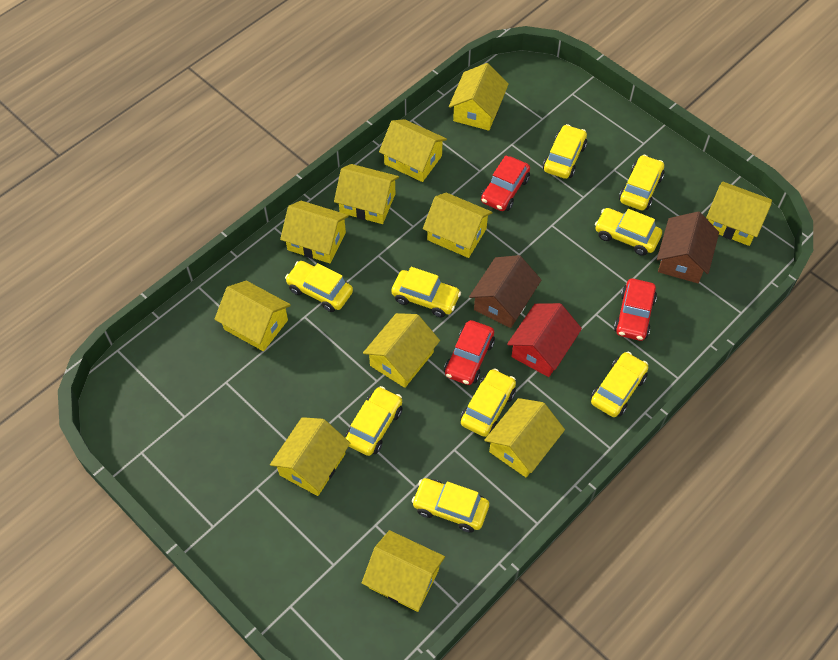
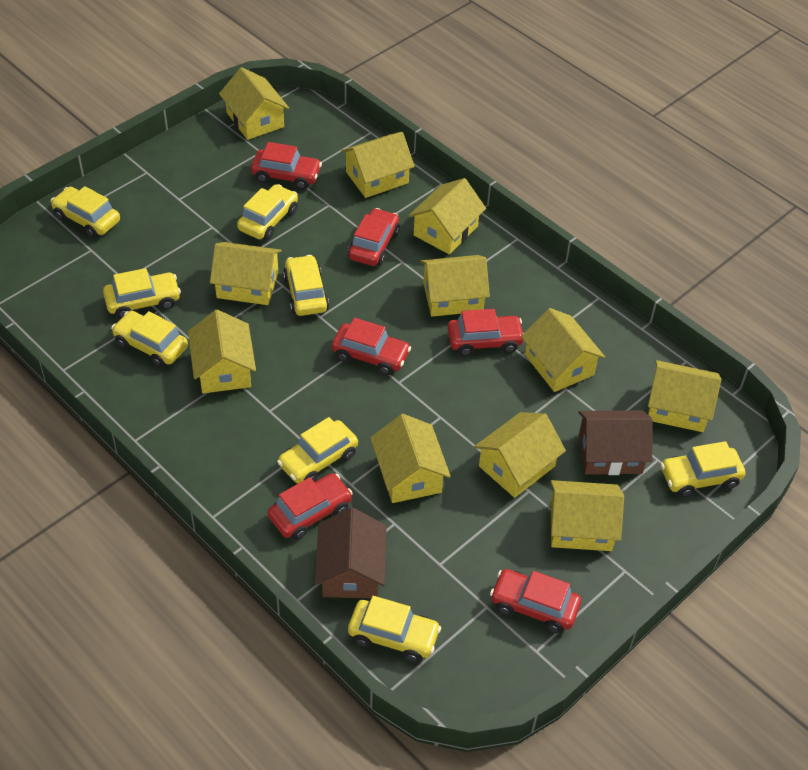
red car: 3 -> 6
red house: 1 -> 0
yellow car: 9 -> 8

